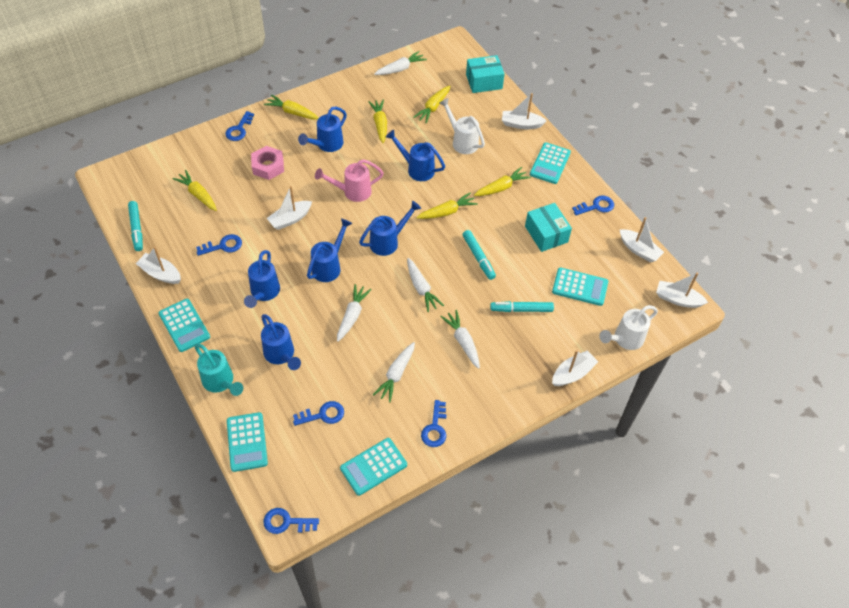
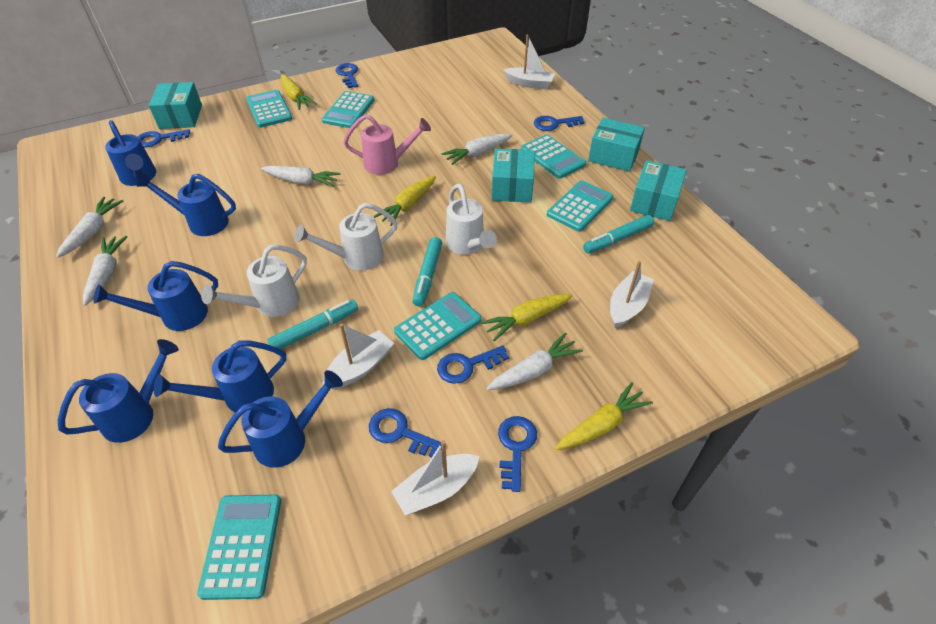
pink nut: 1 -> 0
turquoise box: 2 -> 4
turquoise calculator: 5 -> 6
turquoise watering can: 1 -> 0
white boat: 6 -> 4
white watering can: 2 -> 3
yellow carrot: 6 -> 4

